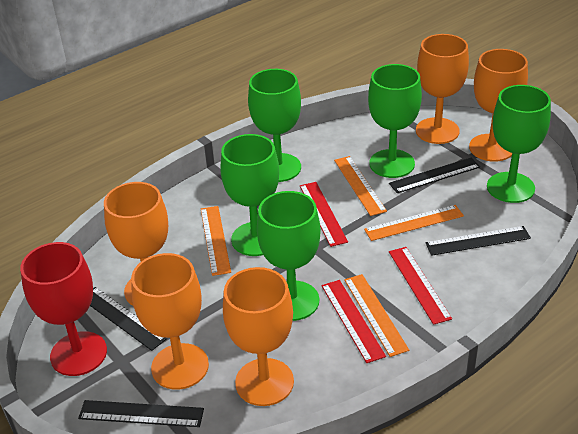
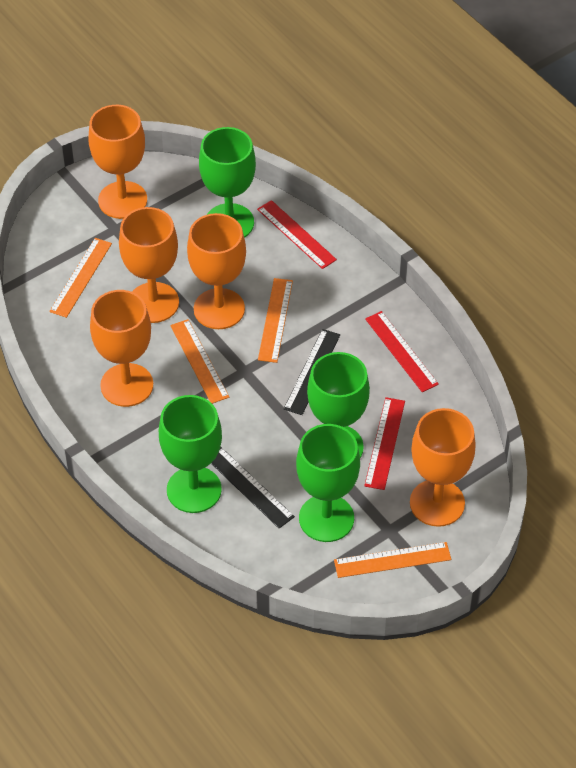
black ruler: 4 -> 2
green goblet: 5 -> 4
red goblet: 1 -> 0

